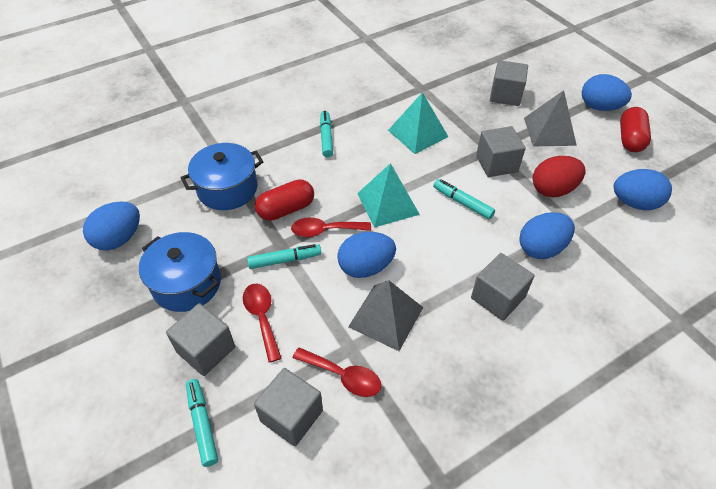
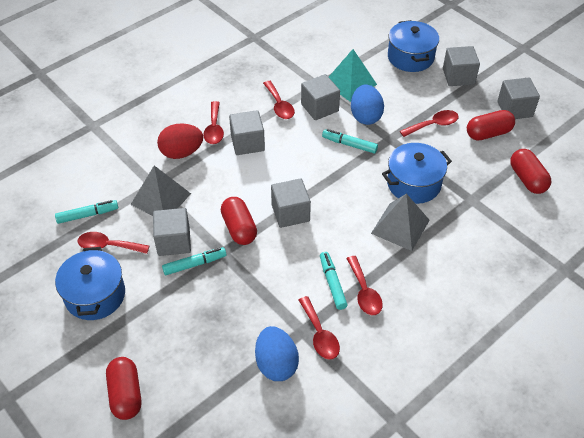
blue egg: 5 -> 2
blue pot: 2 -> 3
grey cube: 5 -> 6
red capsule: 2 -> 4
red spoon: 3 -> 6
turquoise pyramid: 2 -> 1

